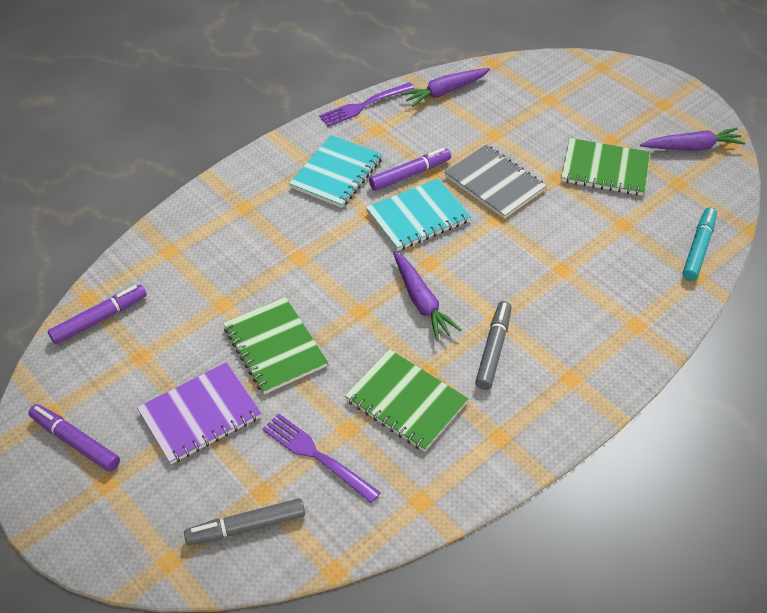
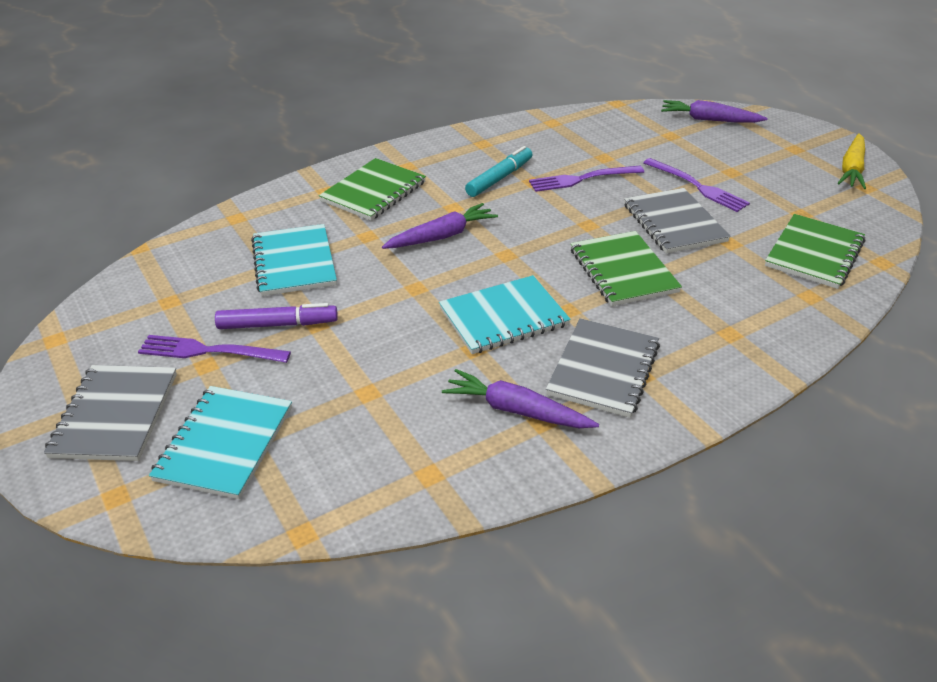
grey marker: 2 -> 0
grey notebook: 1 -> 3
purple fork: 2 -> 3
purple marker: 3 -> 1
purple notebook: 1 -> 0
turquoise notebook: 2 -> 3
yellow carrot: 0 -> 1

